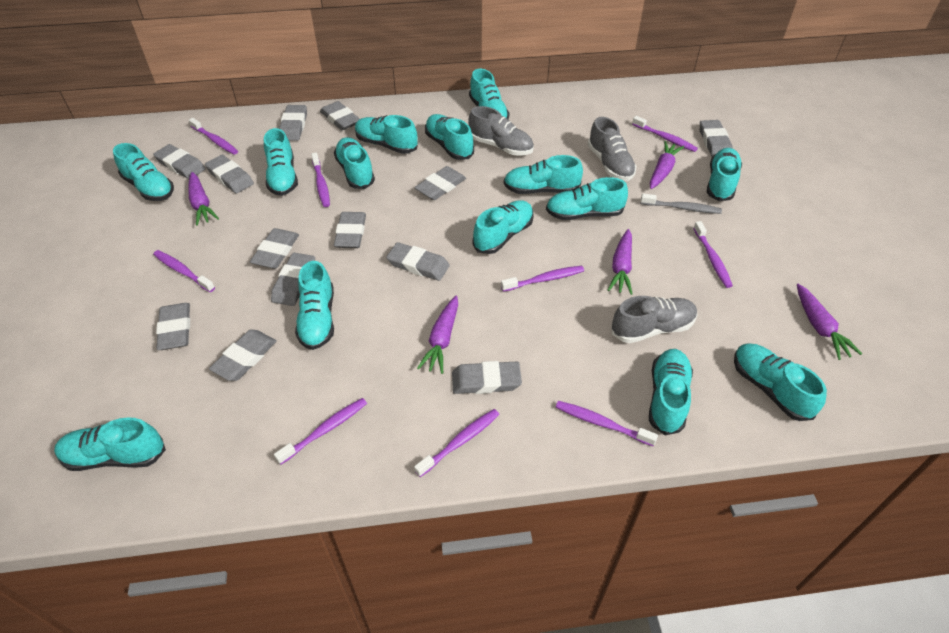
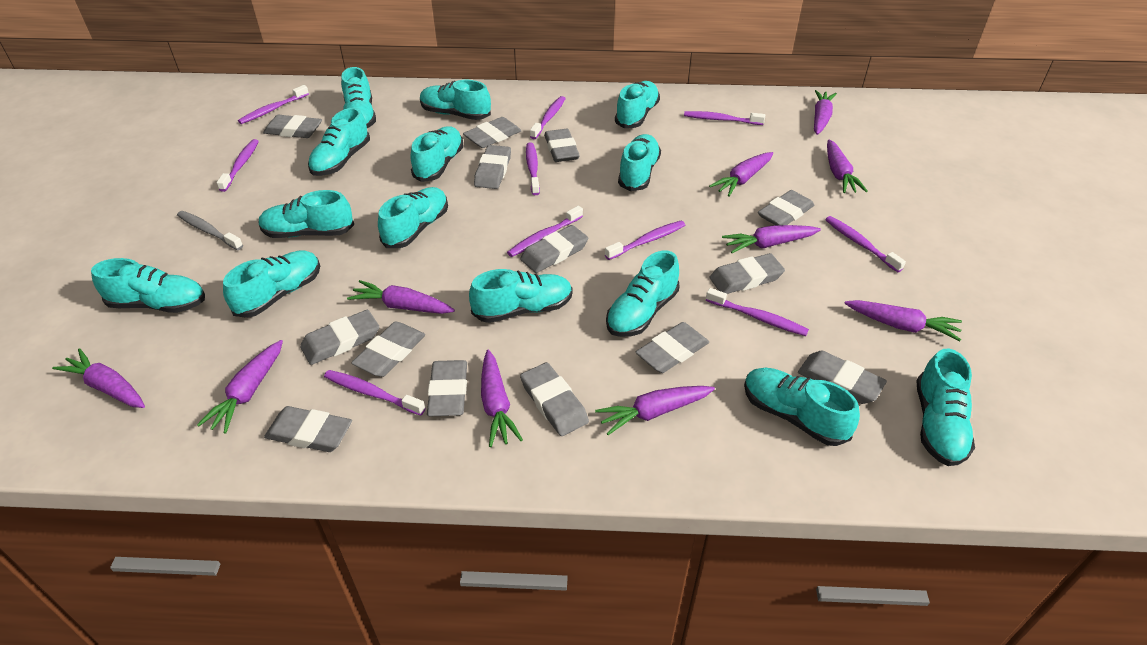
grey eraser: 13 -> 14
grey shoe: 3 -> 0
purple carrot: 5 -> 10
purple toothbrush: 9 -> 10

